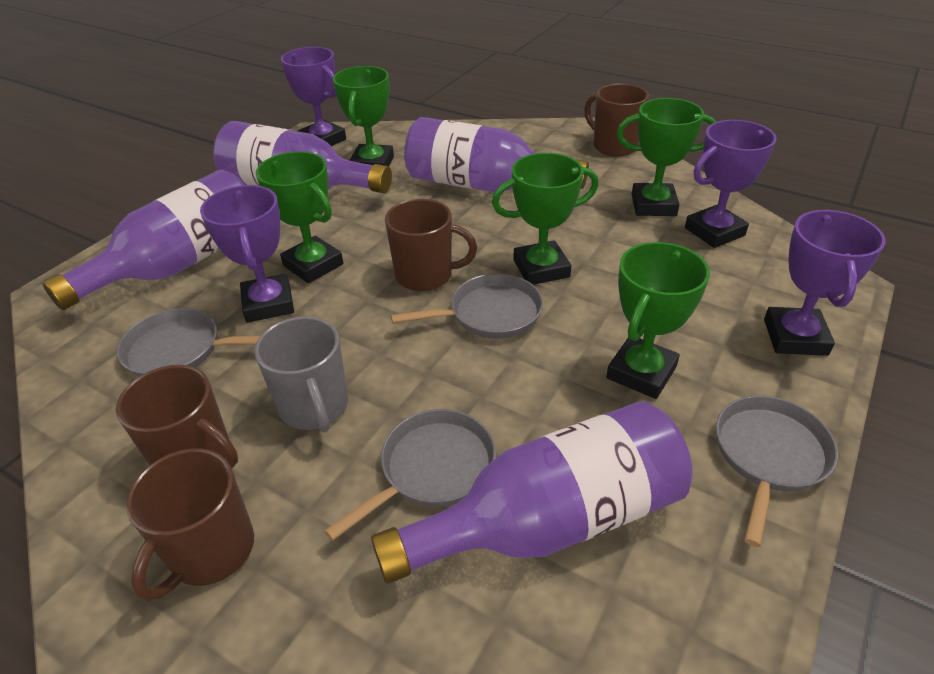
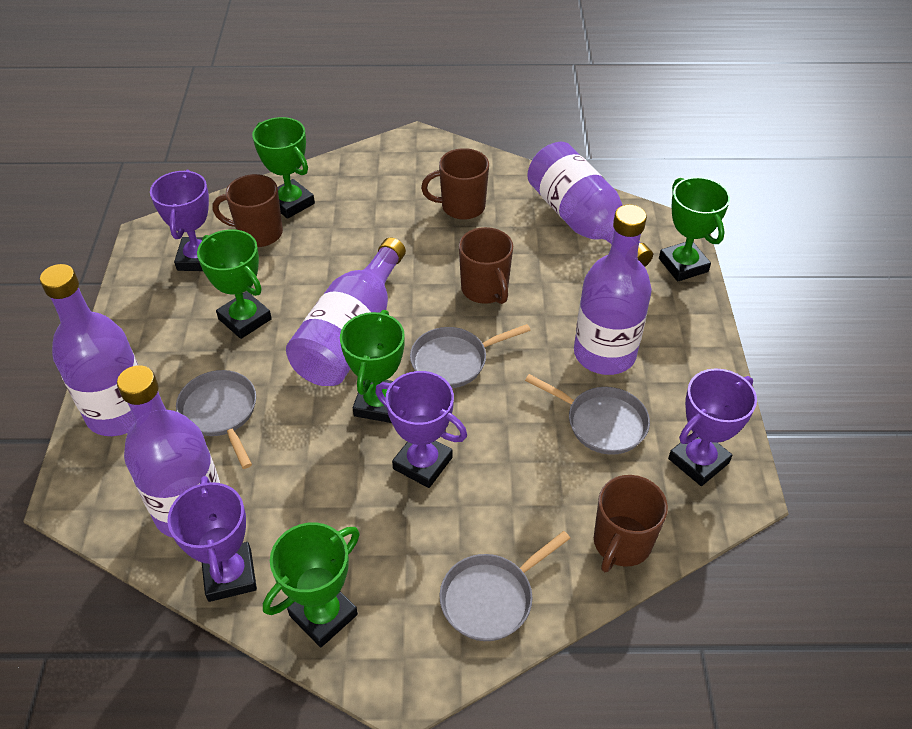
grey mug: 1 -> 0
purple bottle: 4 -> 5

